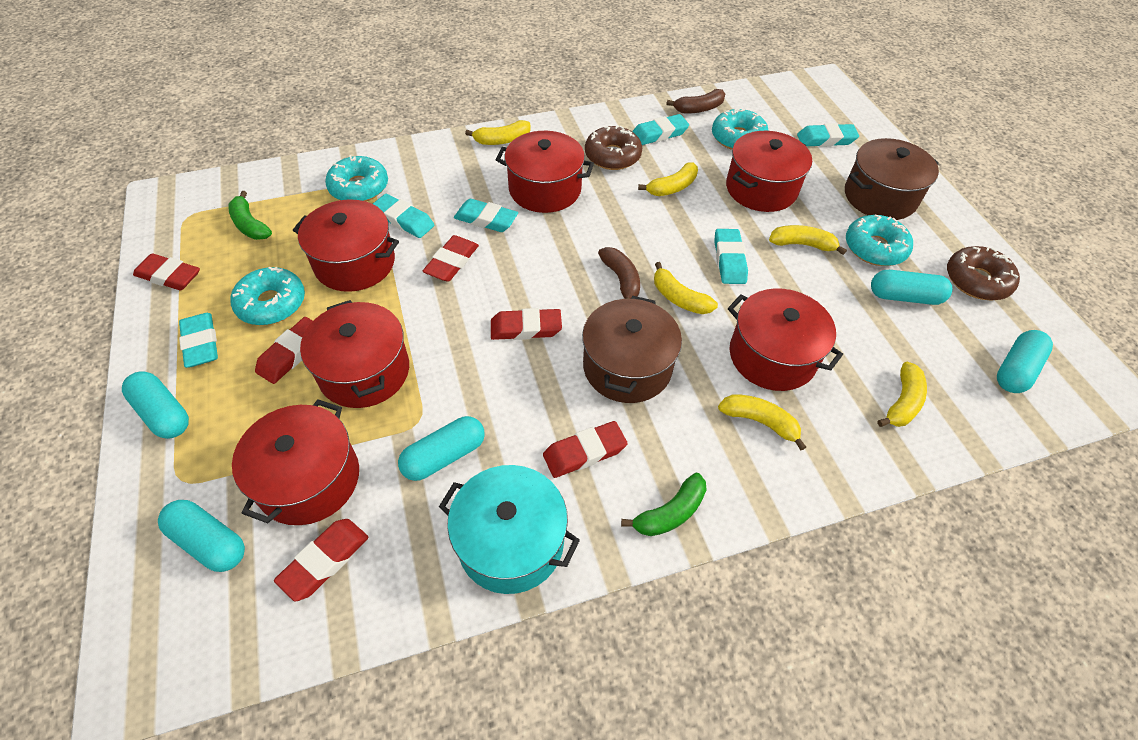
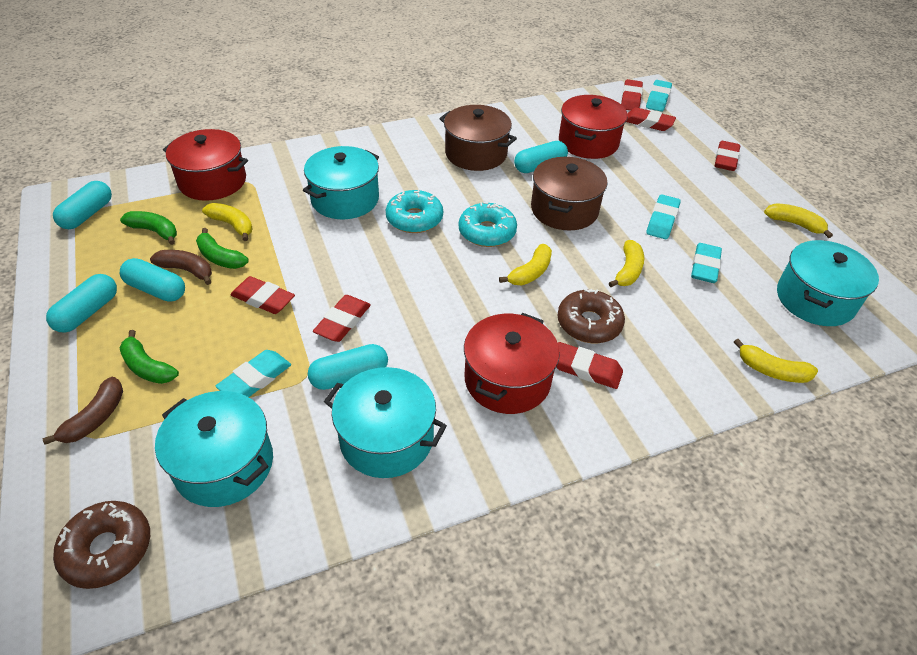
green banana: 2 -> 3
red pot: 6 -> 3
turquoise donut: 4 -> 2
turquoise eraser: 6 -> 4
turquoise pot: 1 -> 4
yellow banana: 6 -> 5

